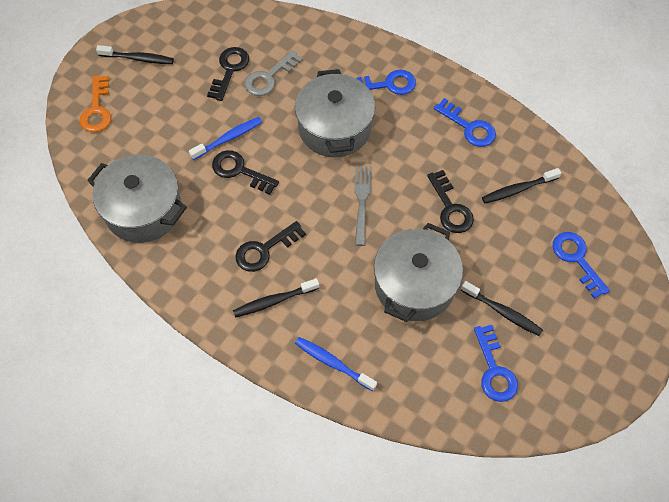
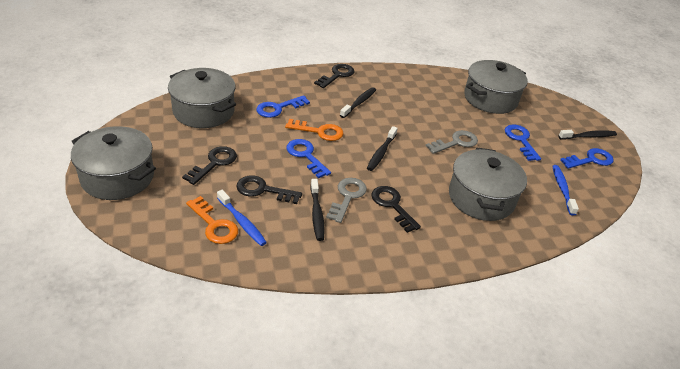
grey fork: 1 -> 0
grey key: 1 -> 2
grey pot: 3 -> 4
orange key: 1 -> 2

